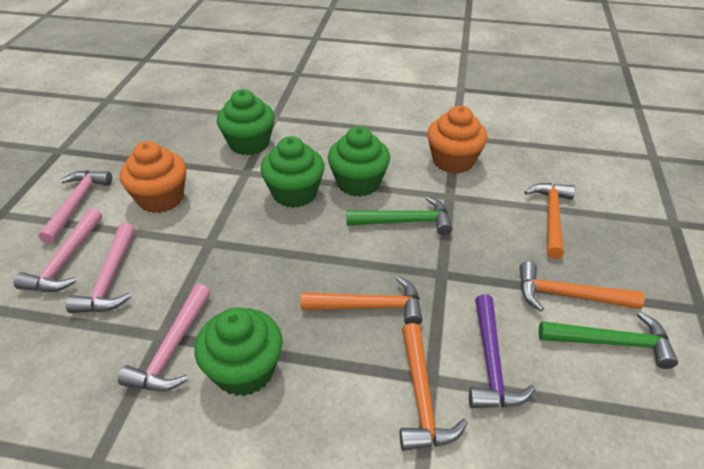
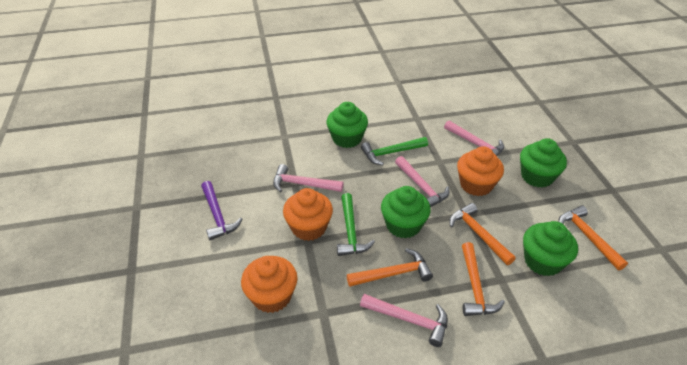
orange cupcake: 2 -> 3

